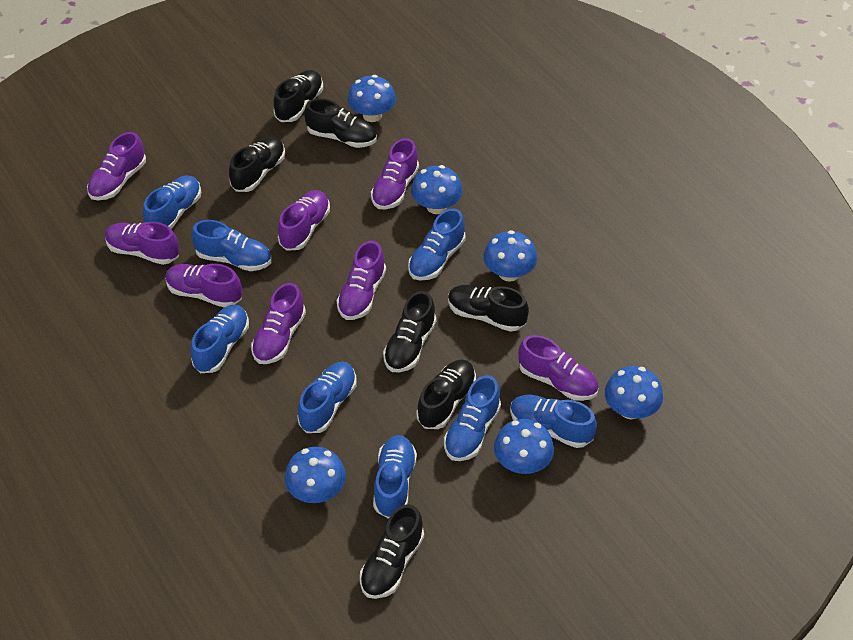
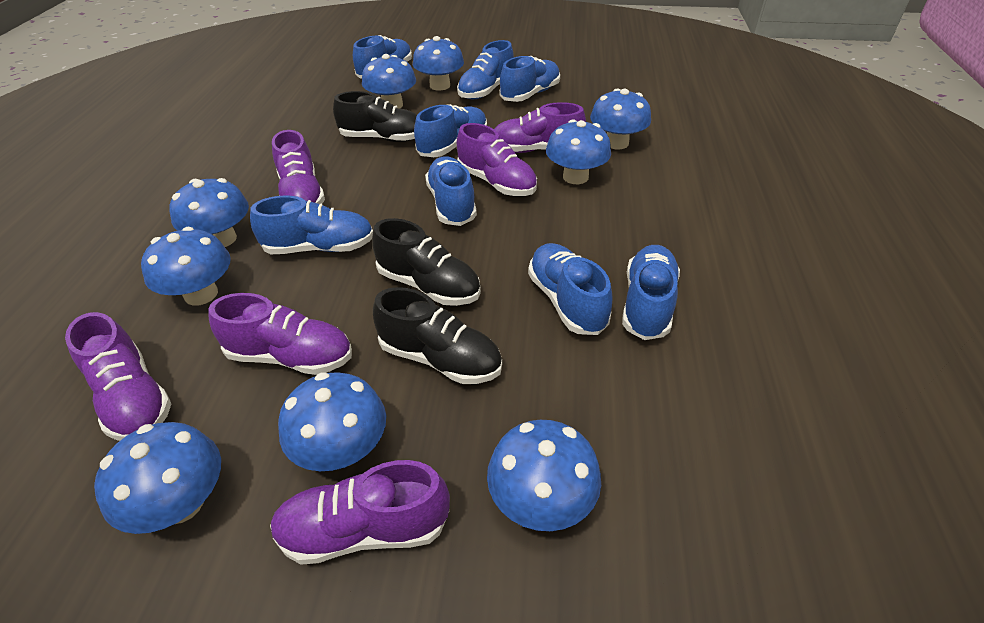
black shoe: 7 -> 3
blue mushroom: 6 -> 9
purple shoe: 8 -> 6

